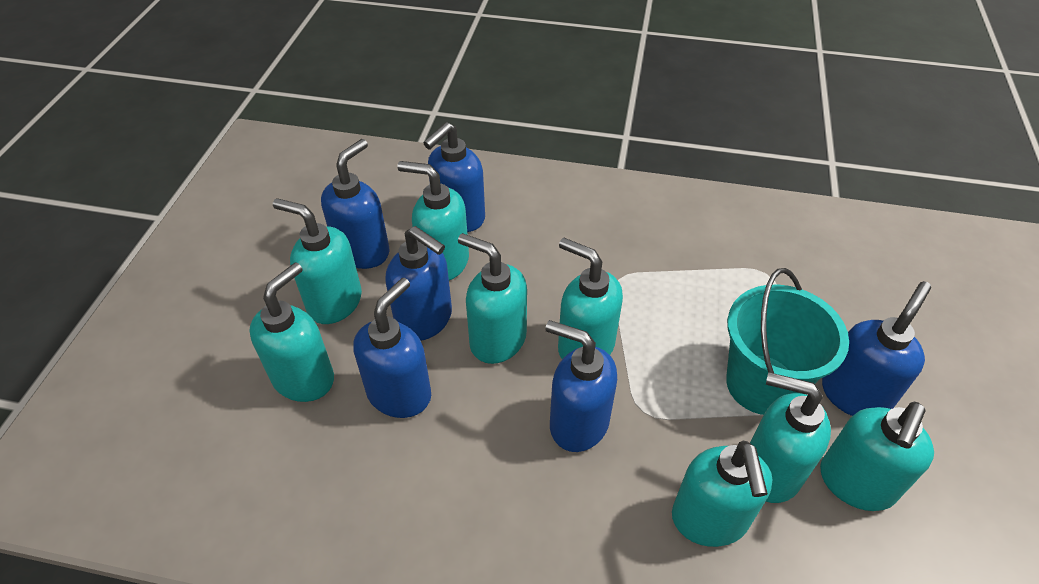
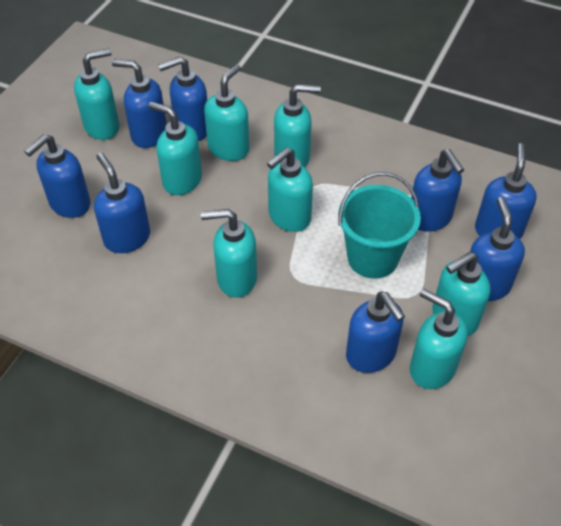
blue soap dispenser: 6 -> 8

